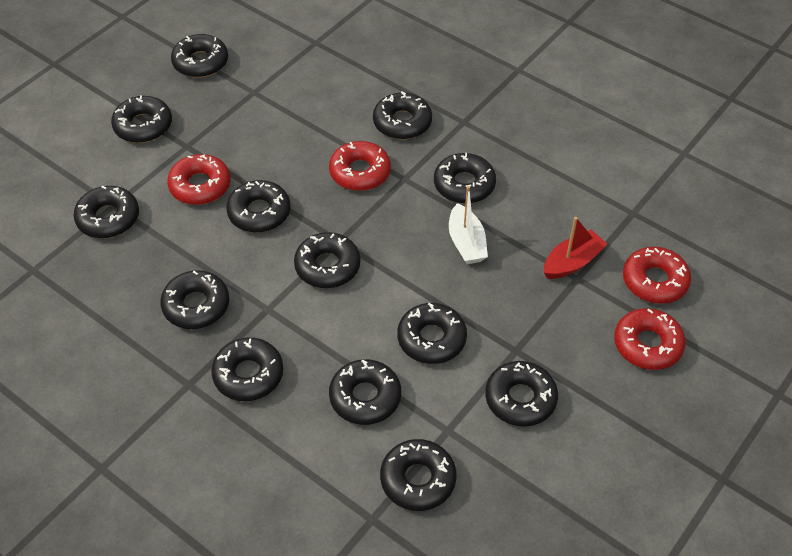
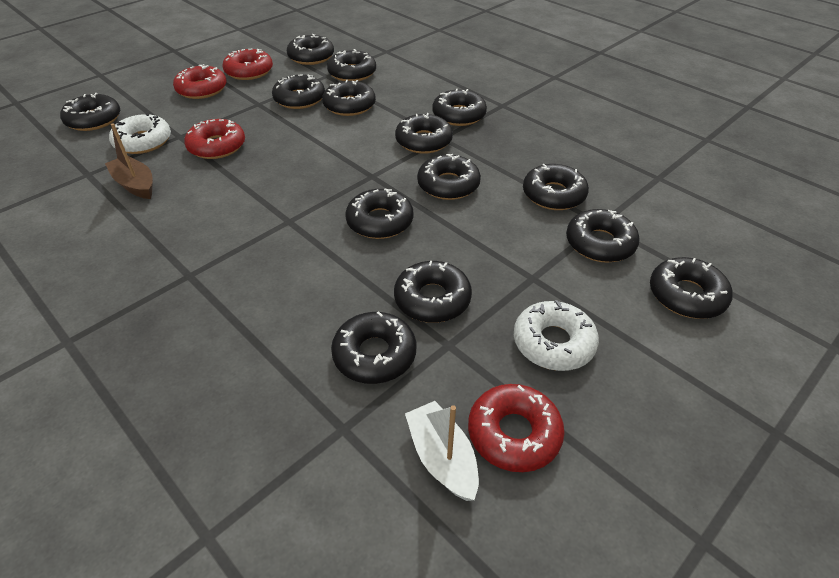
black donut: 13 -> 14
brown boat: 0 -> 1
red boat: 1 -> 0
white donut: 0 -> 2

